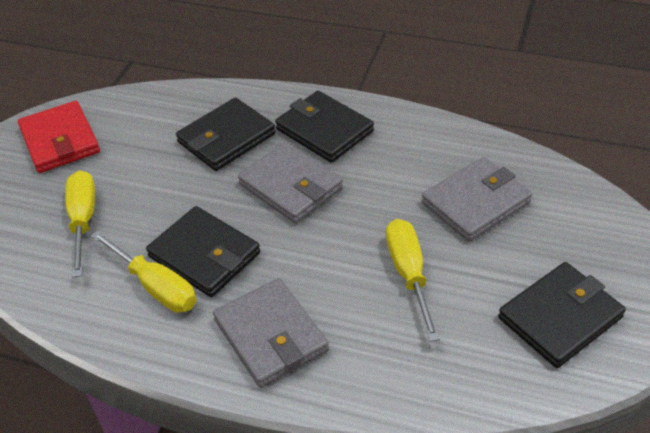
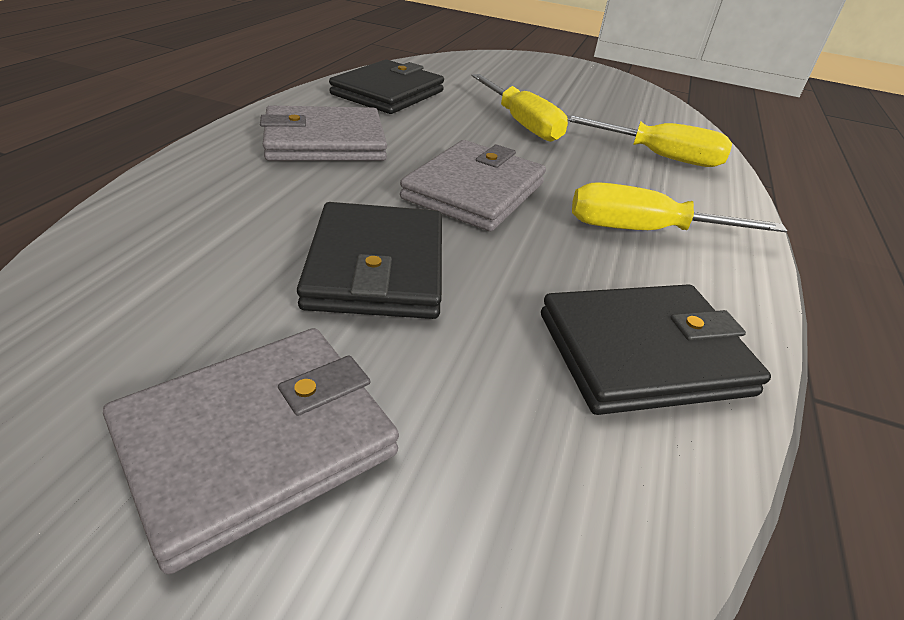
black wallet: 4 -> 3
red wallet: 1 -> 0

